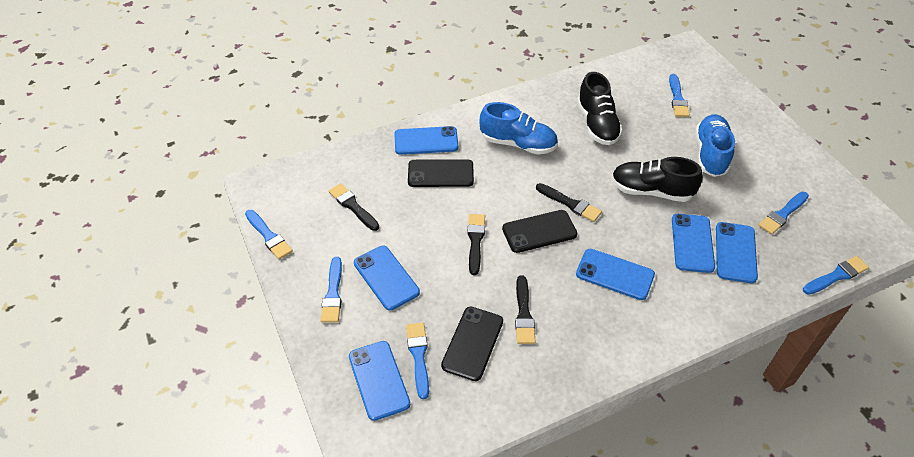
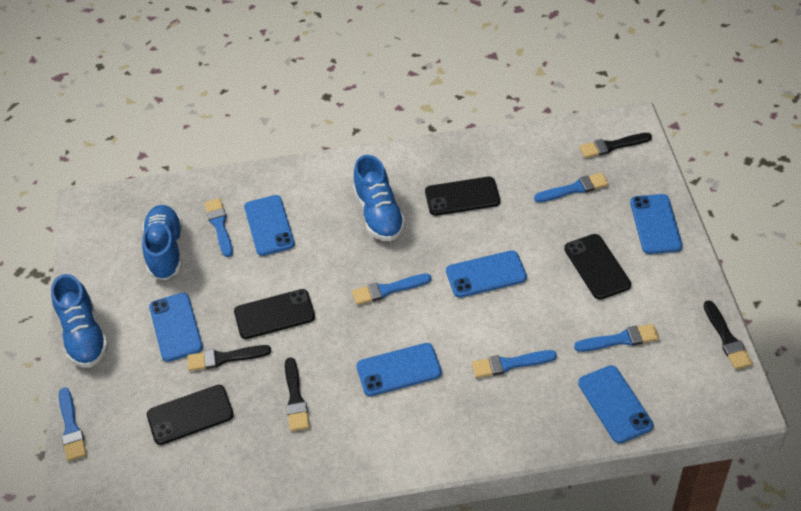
black phone: 3 -> 4
black shoe: 2 -> 0
blue shoe: 2 -> 3

